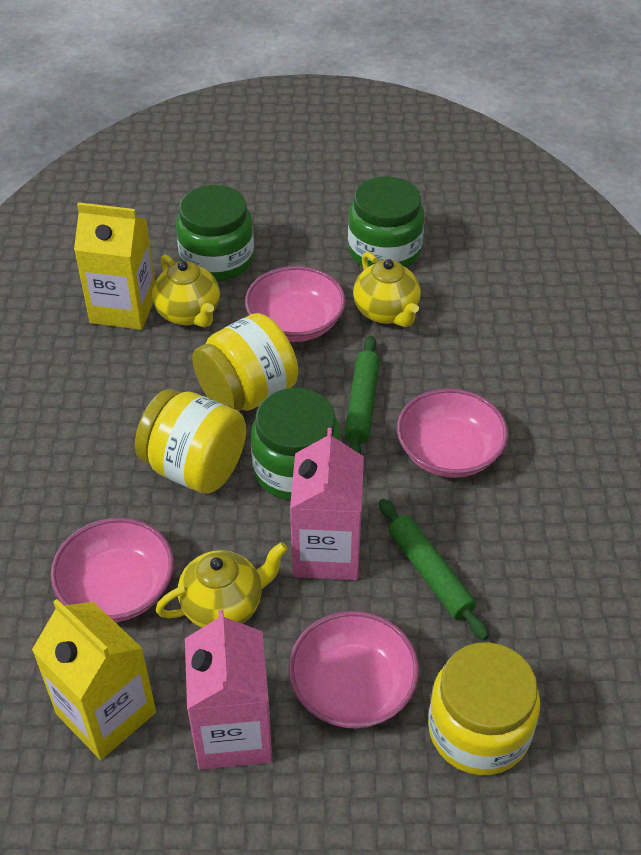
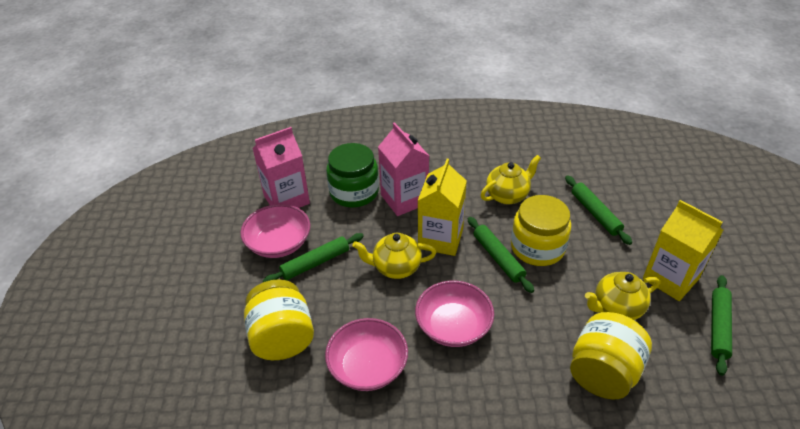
green jar: 3 -> 1
green rolling pin: 2 -> 4
pink bowl: 4 -> 3

